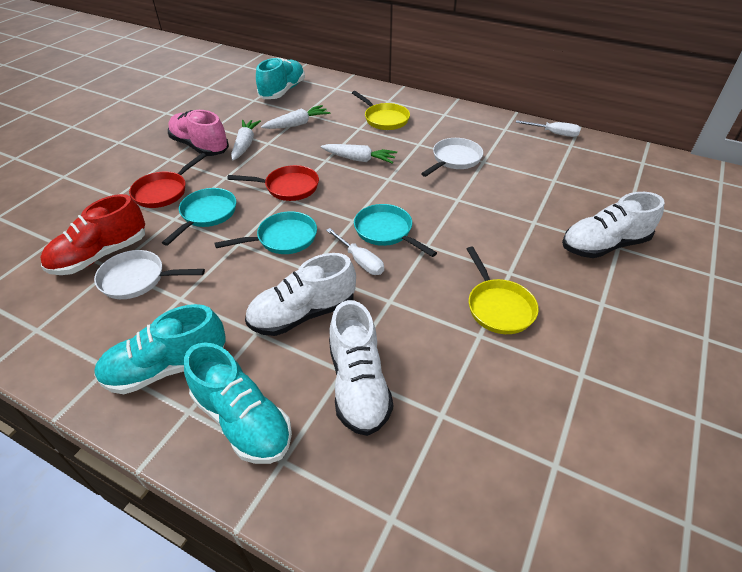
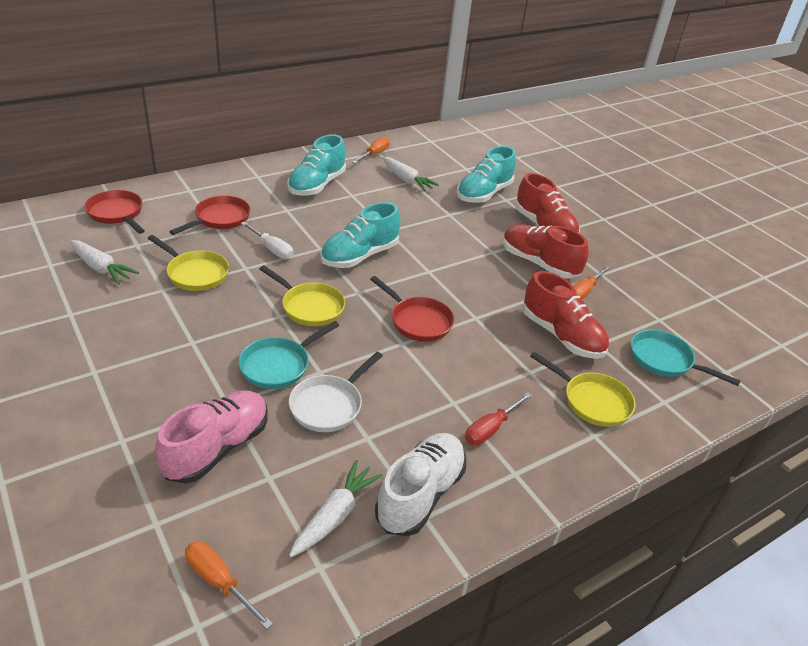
orange screwdriver: 0 -> 3
red pan: 2 -> 3
red screwdriver: 0 -> 1
red shoe: 1 -> 3
turquoise pan: 3 -> 2
white pan: 2 -> 1
white screwdriver: 2 -> 1
white shoe: 3 -> 1
yellow pan: 2 -> 3

